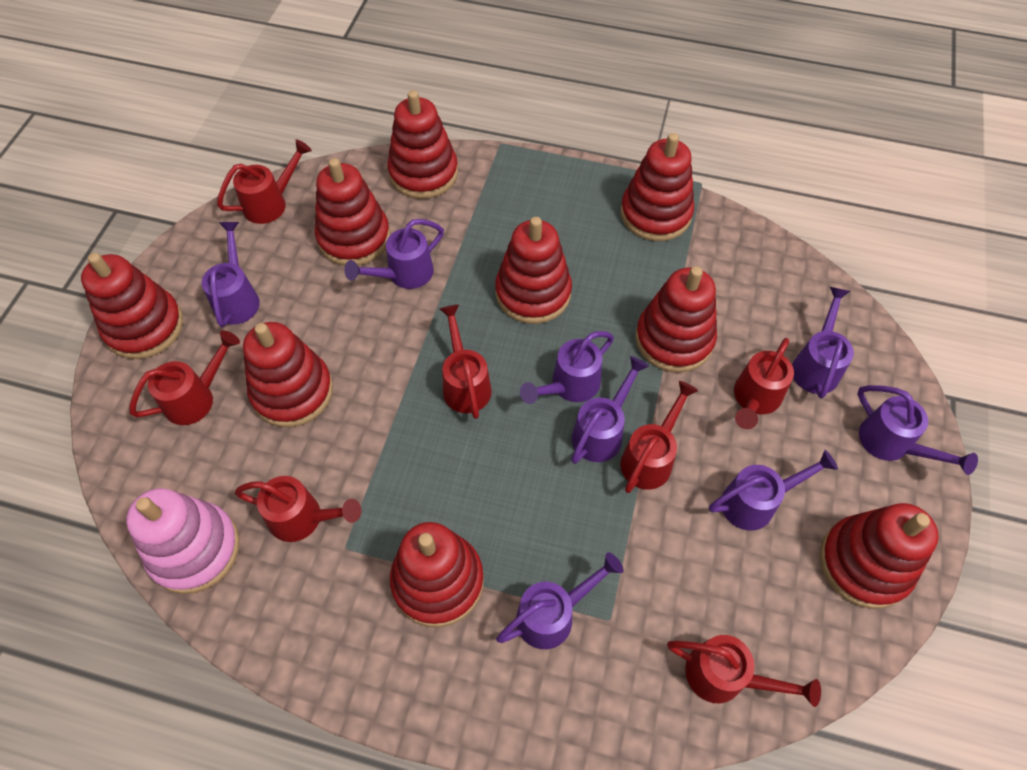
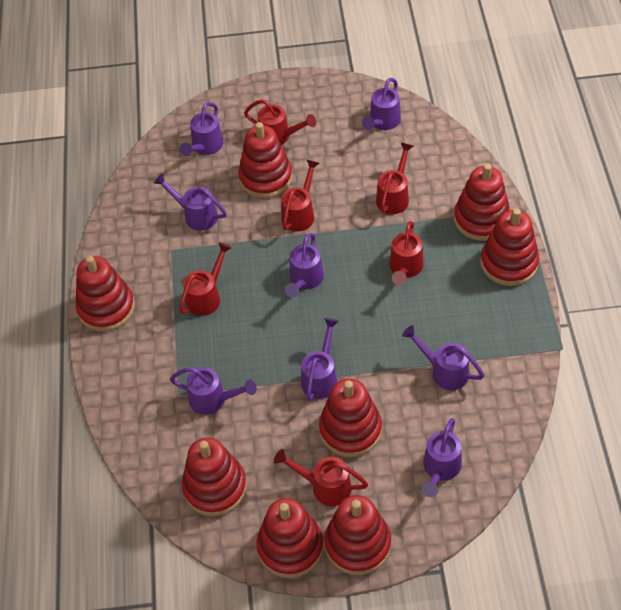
pink stacking toy: 1 -> 0
red stacking toy: 9 -> 8
red watering can: 7 -> 6

